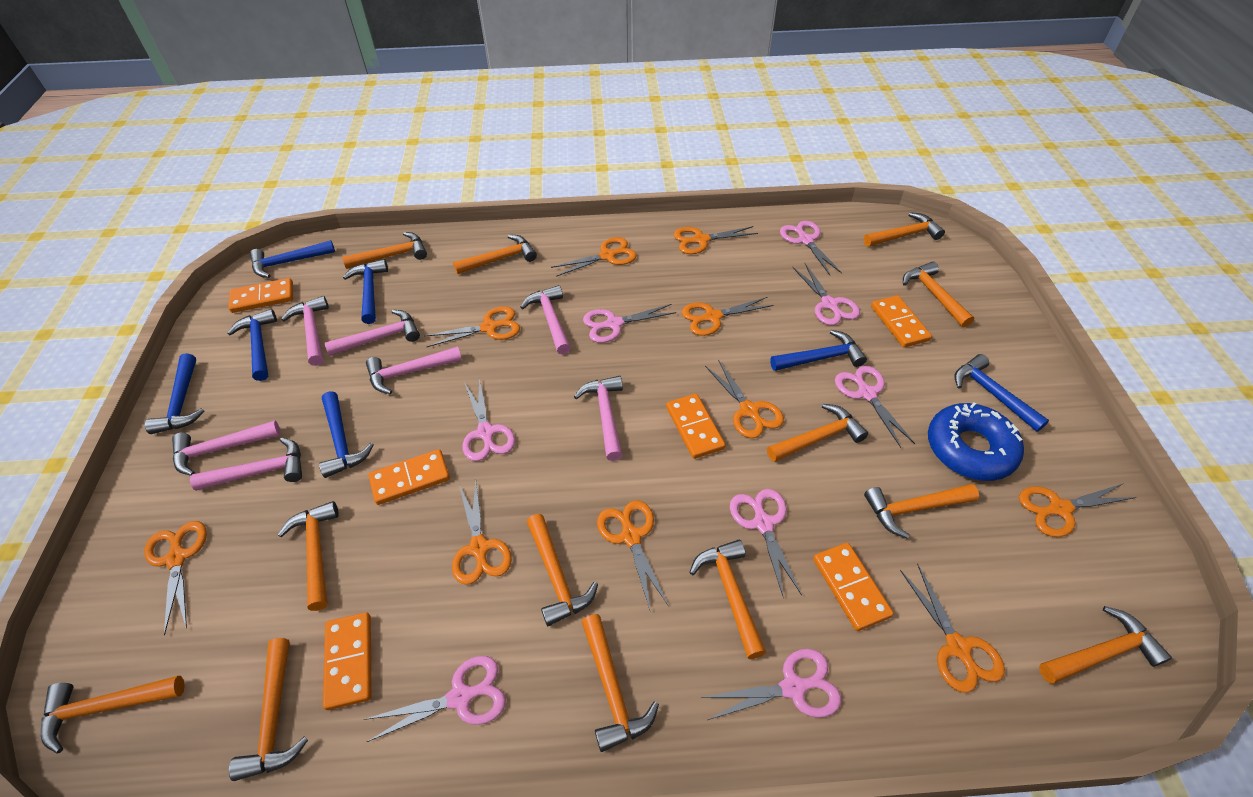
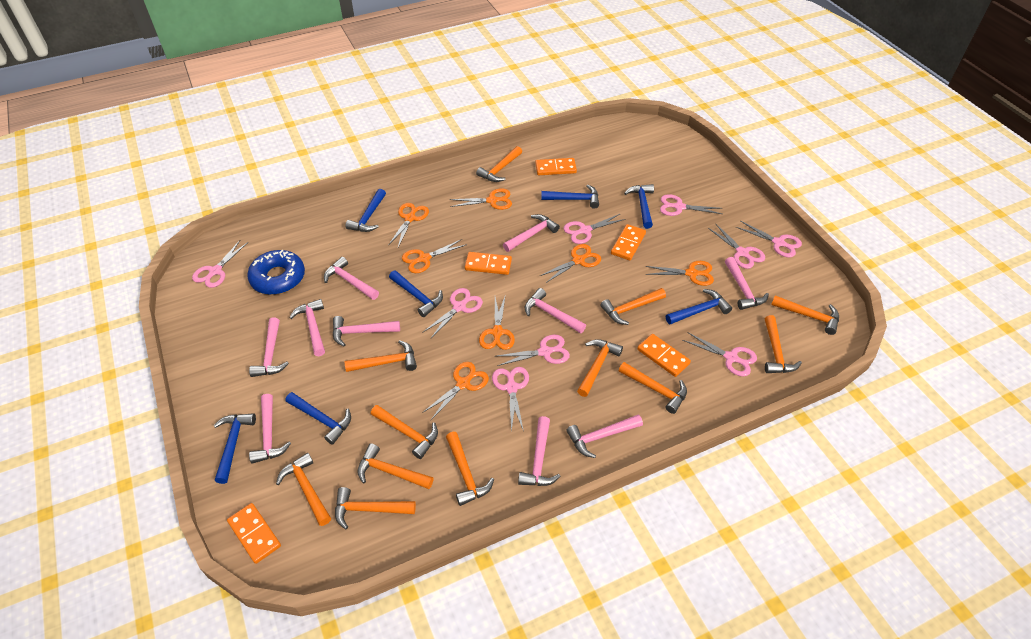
orange domino: 6 -> 5
orange hammer: 13 -> 12
orange scissors: 10 -> 7
pink hammer: 7 -> 10
pink scissors: 8 -> 9

